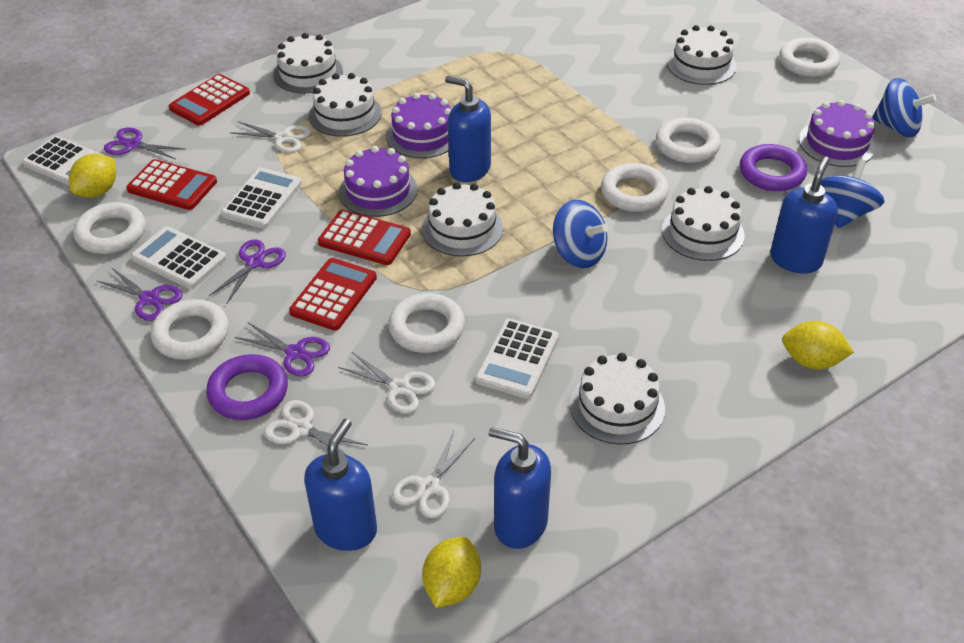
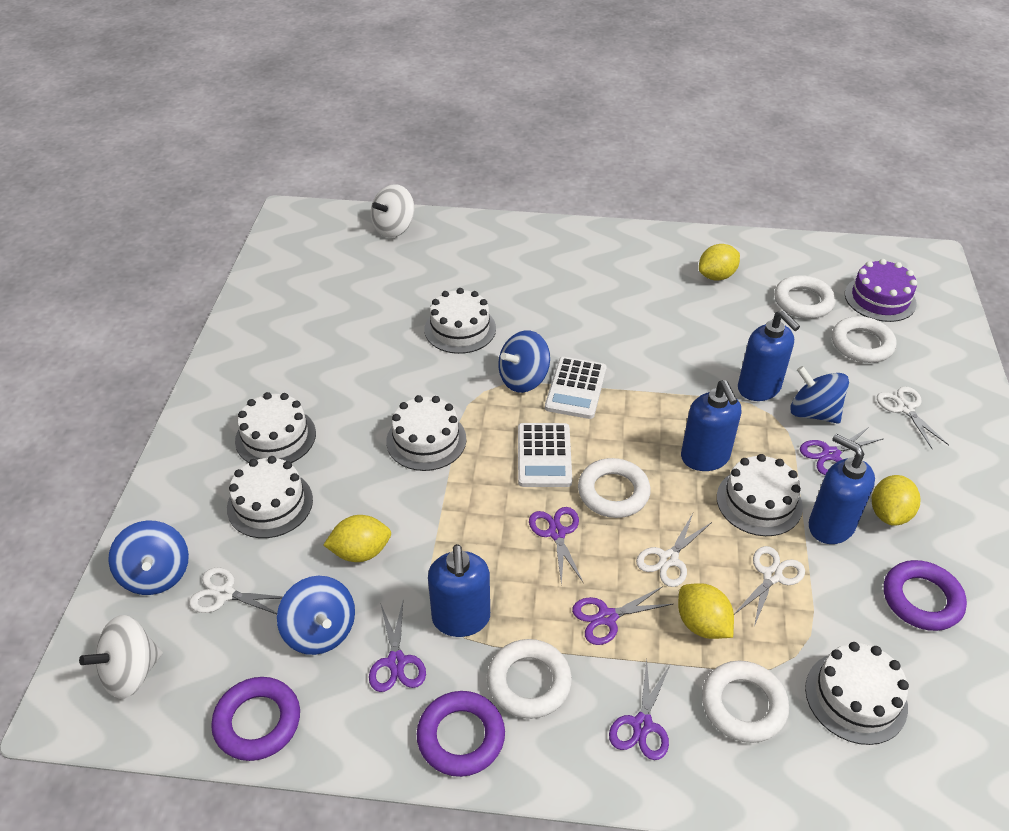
blue spinning top: 3 -> 4
purple cake: 3 -> 1
purple ring: 2 -> 3
purple scissors: 4 -> 5
red calculator: 4 -> 0
white calculator: 4 -> 2
white ring: 6 -> 5
white spinning top: 0 -> 2
yellow lemon: 3 -> 4

